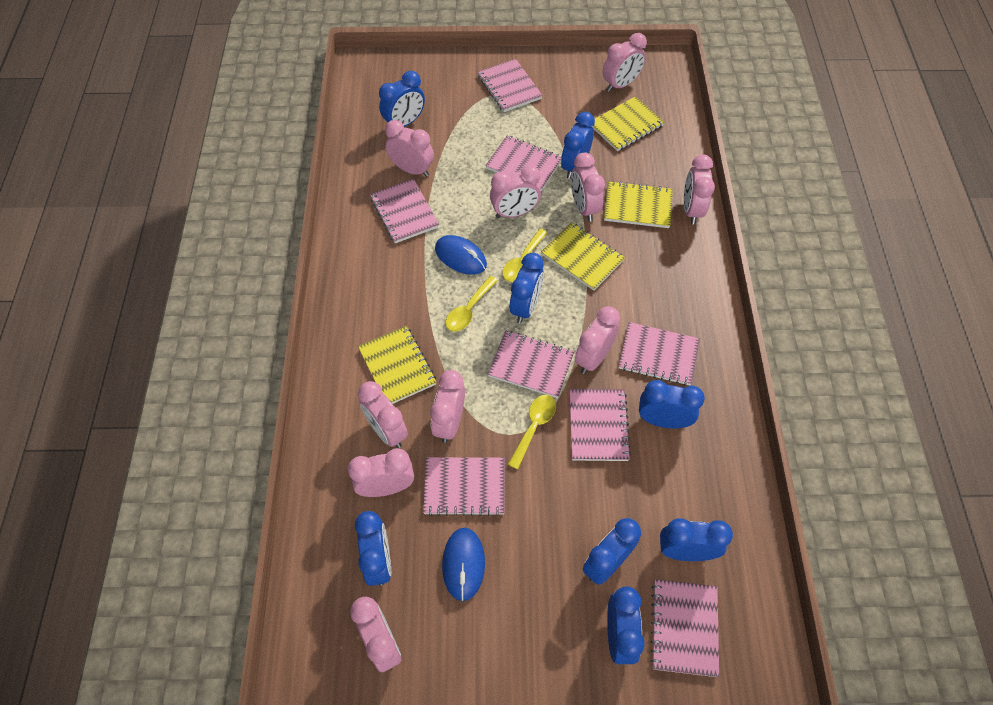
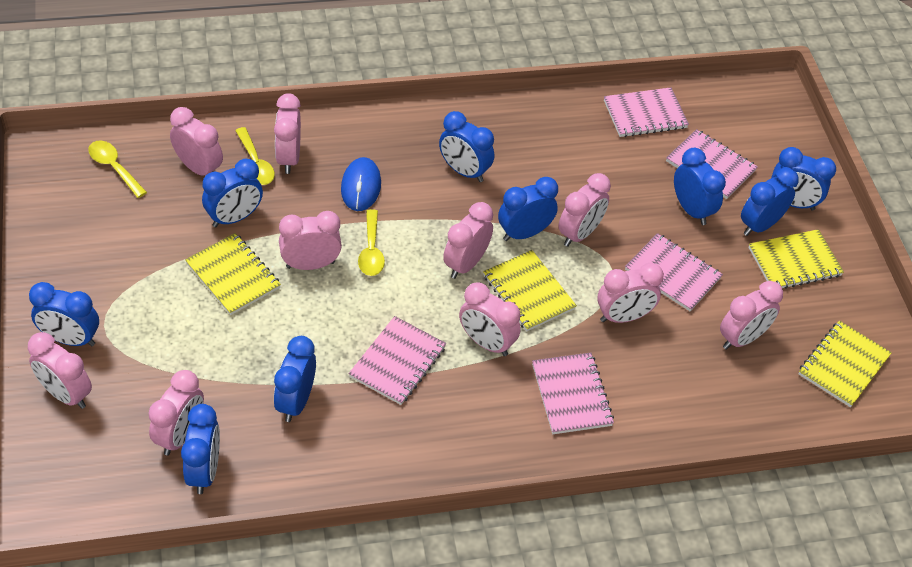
blue clock: 8 -> 9
blue mouse: 2 -> 1
pink notebook: 8 -> 5

